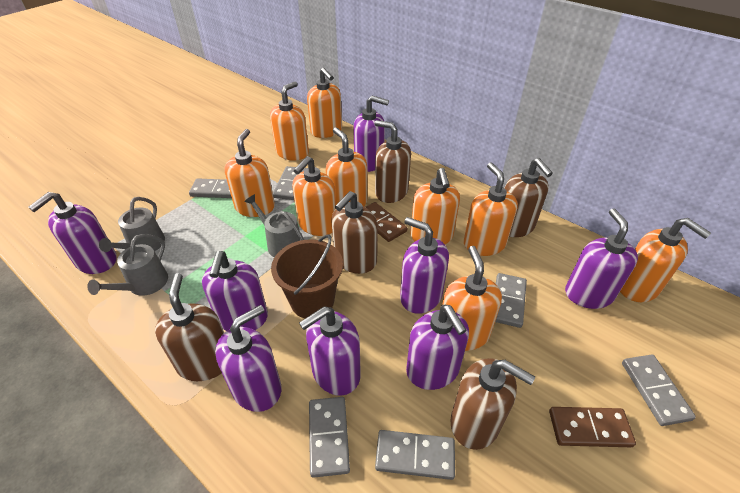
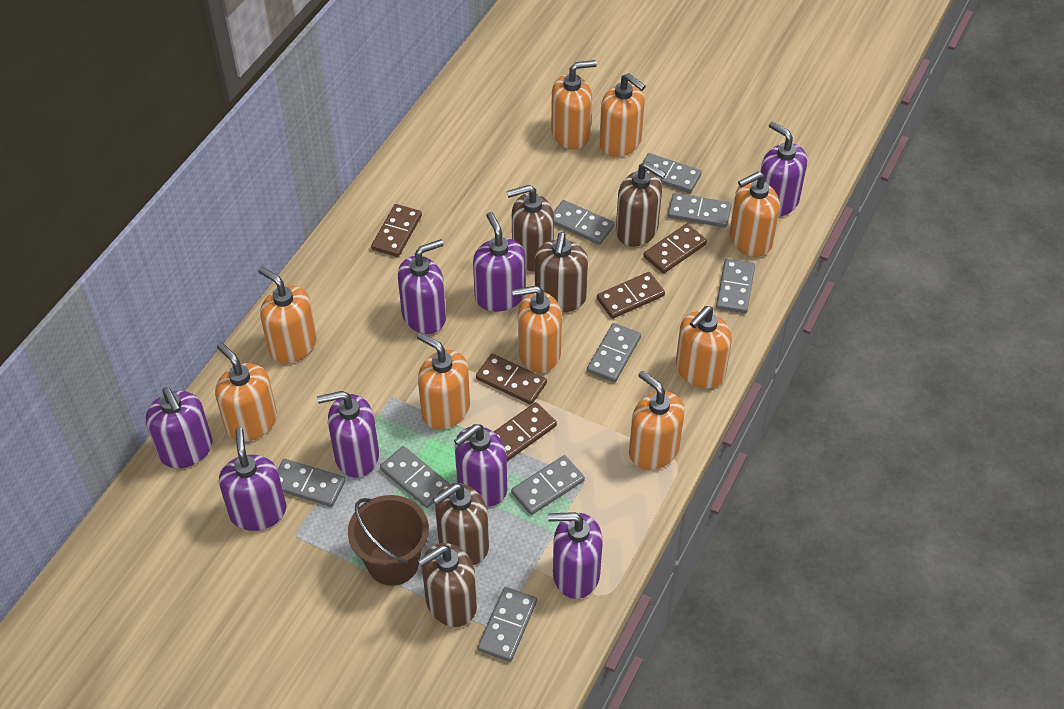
brown domino: 2 -> 5
grey domino: 6 -> 9
grey watering can: 3 -> 0

